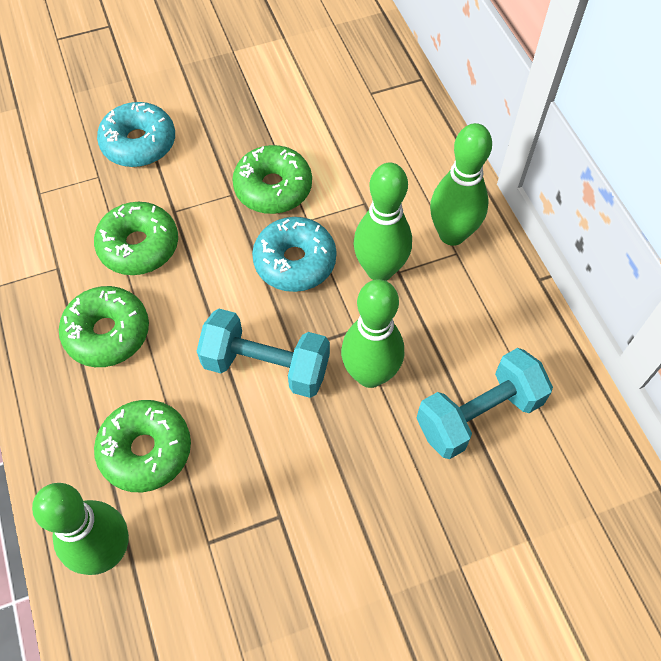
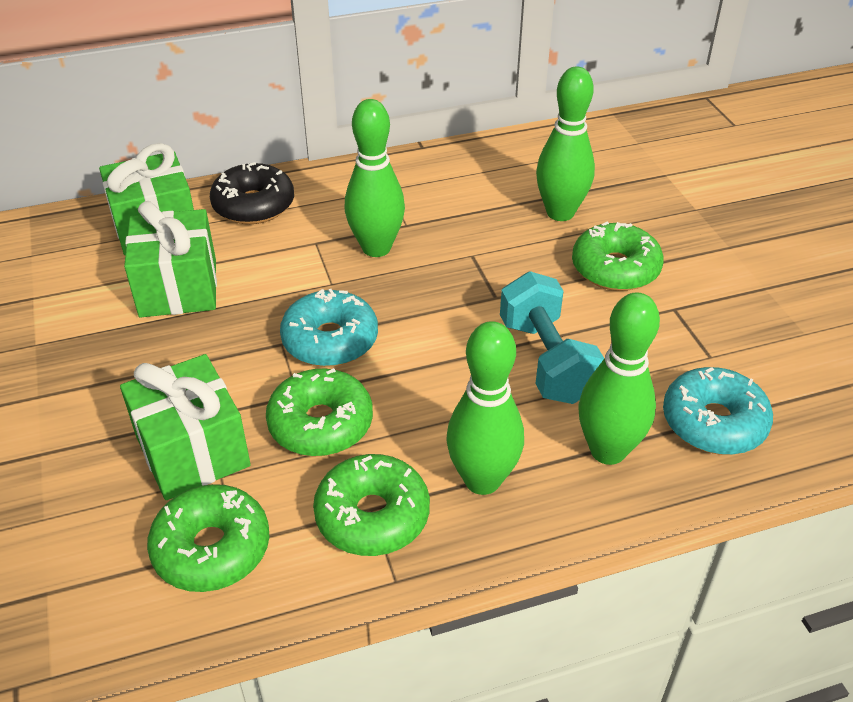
black donut: 0 -> 1
green gift: 0 -> 3
turquoise dumbbell: 2 -> 1

